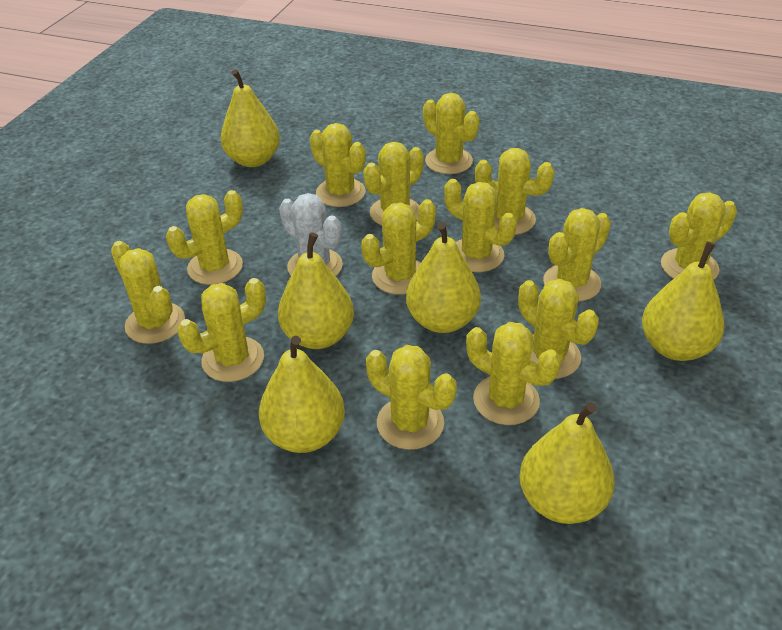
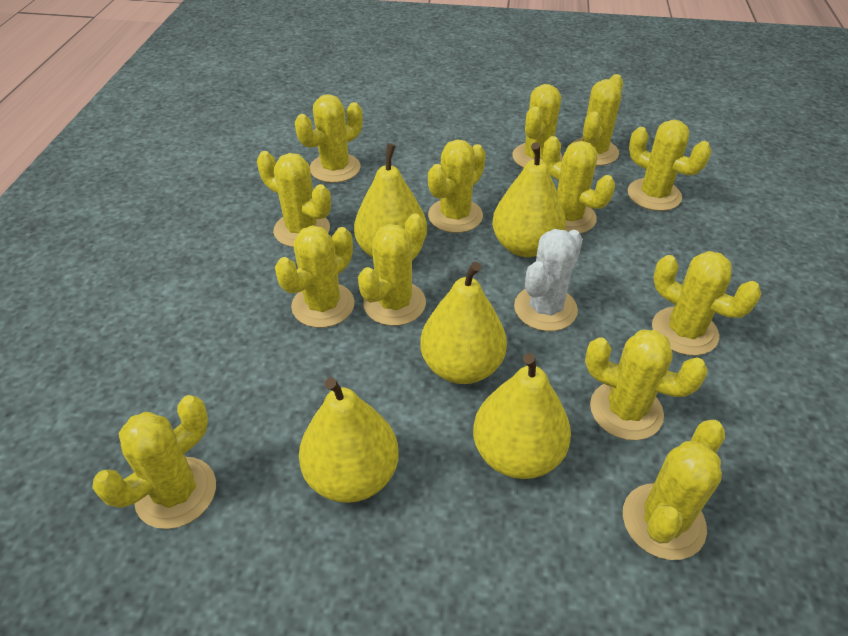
yellow cactus: 14 -> 13
yellow pear: 6 -> 5

